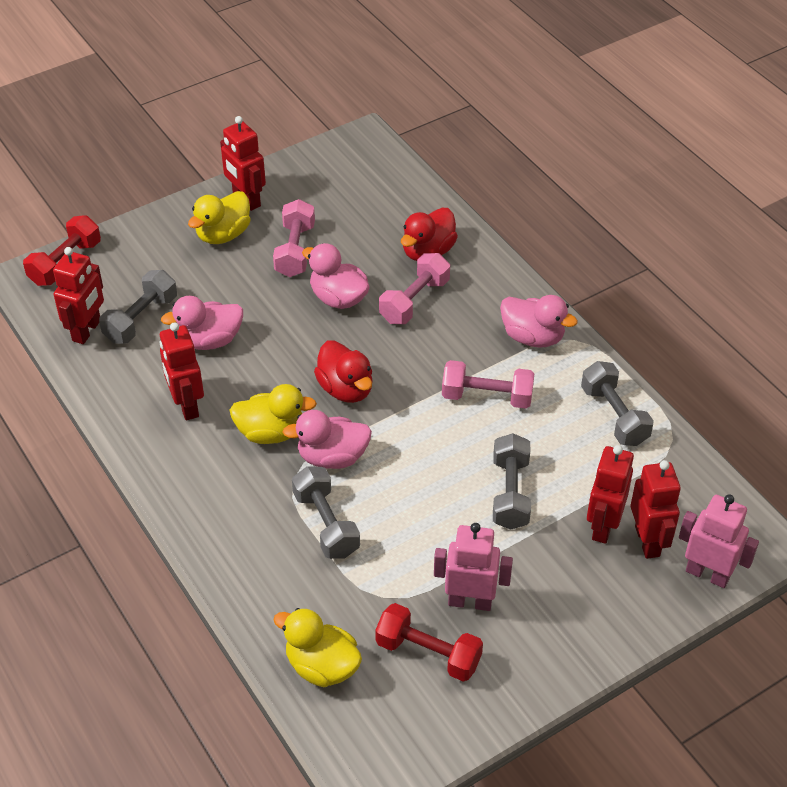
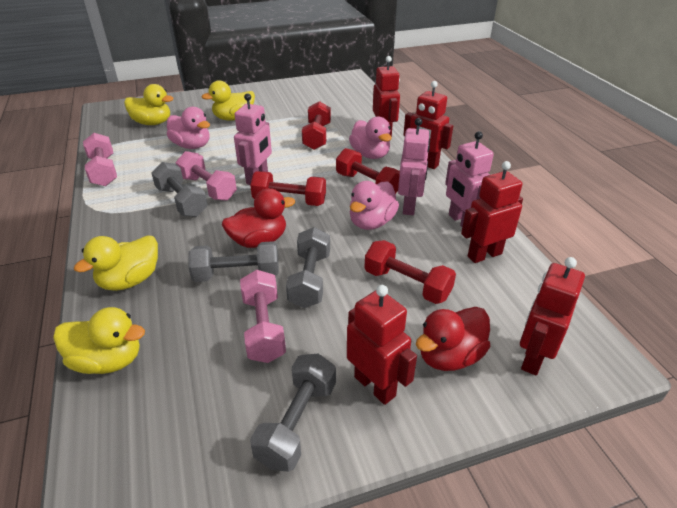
pink duck: 4 -> 3
pink robot: 2 -> 3
red dumbbell: 2 -> 4
yellow duck: 3 -> 4

